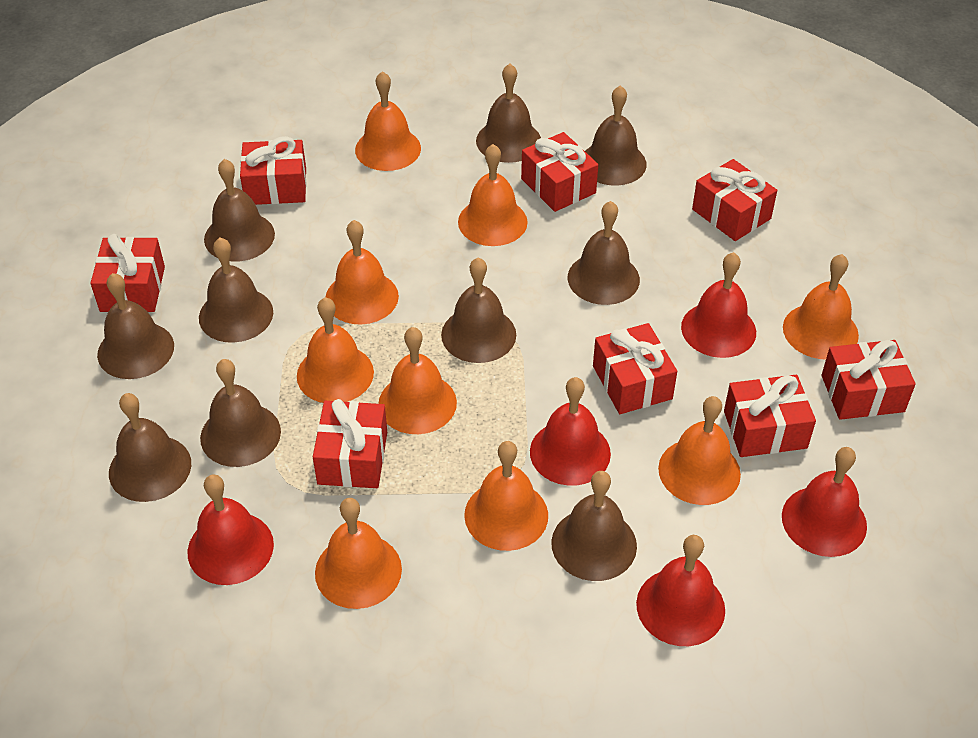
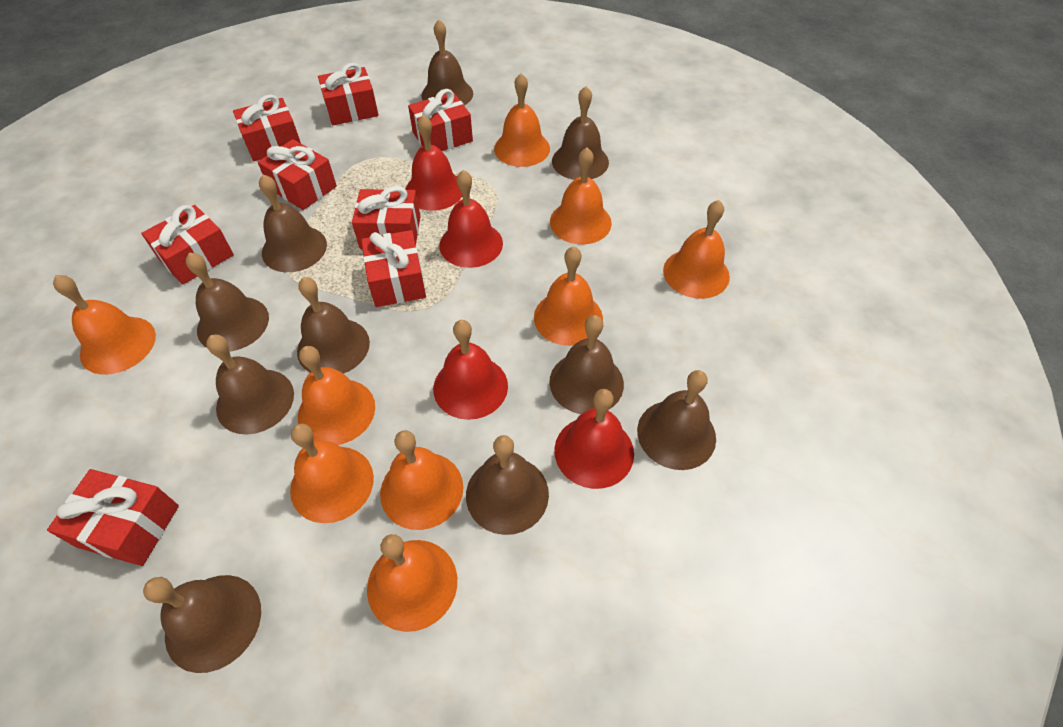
red bell: 5 -> 4

